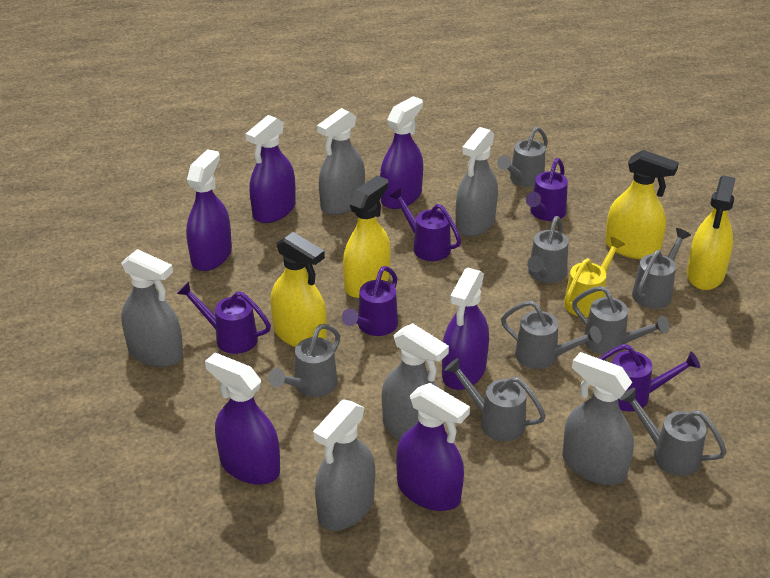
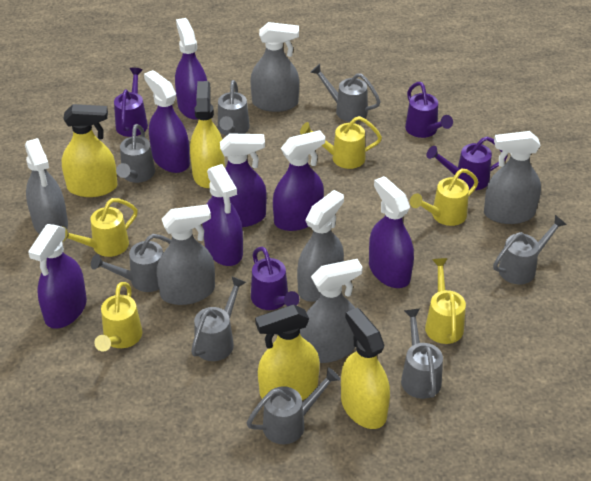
purple spray bottle: 6 -> 7
purple watering can: 5 -> 4
yellow watering can: 1 -> 5

